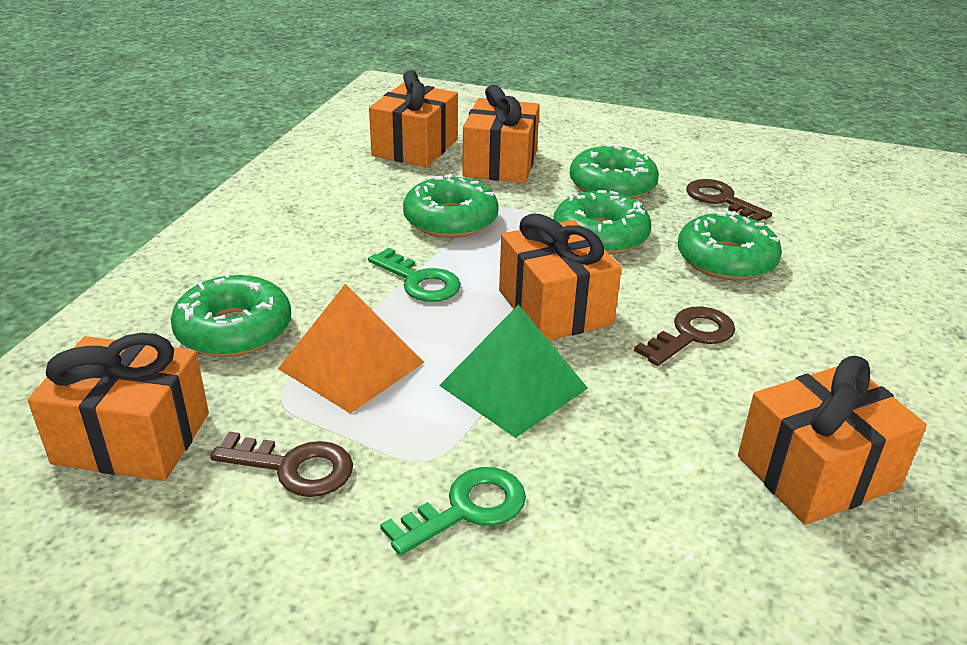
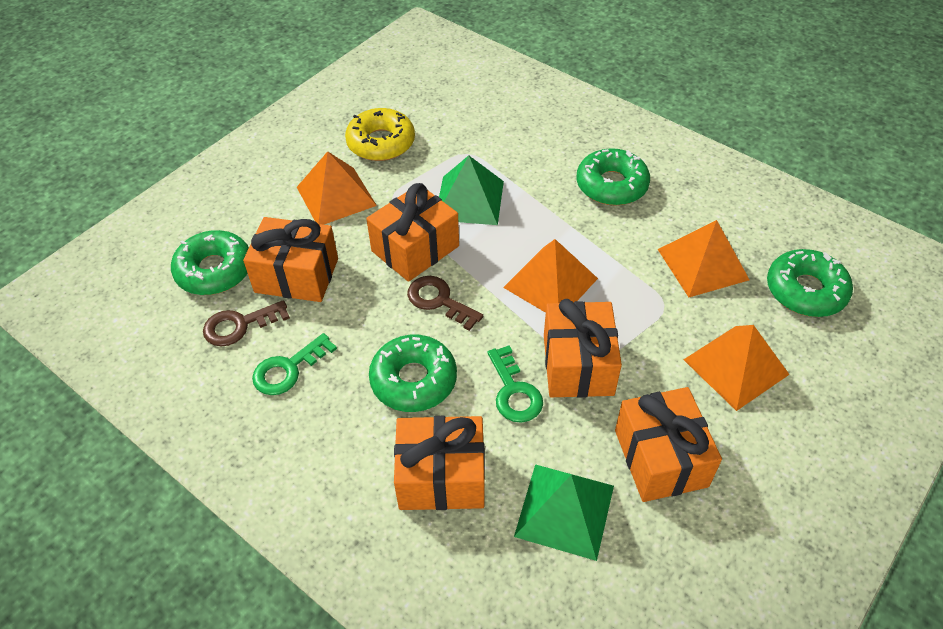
brown key: 3 -> 2
green donut: 5 -> 4
green pyramid: 1 -> 2
orange pyramid: 1 -> 4
yellow donut: 0 -> 1

